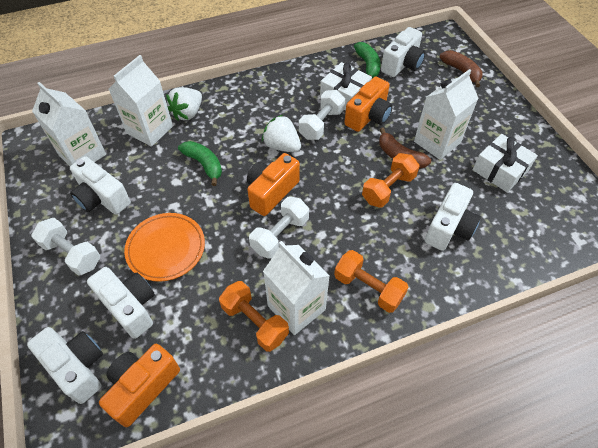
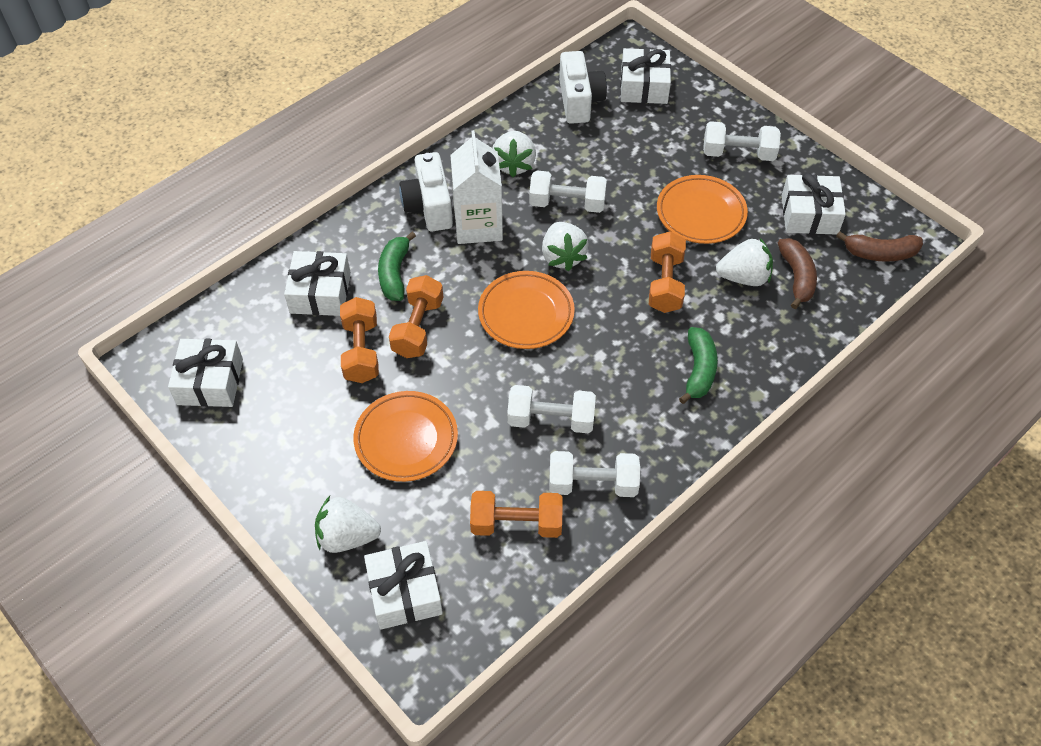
orange camera: 3 -> 0
orange dumbbell: 3 -> 4
orange plate: 1 -> 3
white camera: 5 -> 2
white carton: 4 -> 1
white dumbbell: 3 -> 4
white gift: 2 -> 5
white strawberry: 2 -> 4

